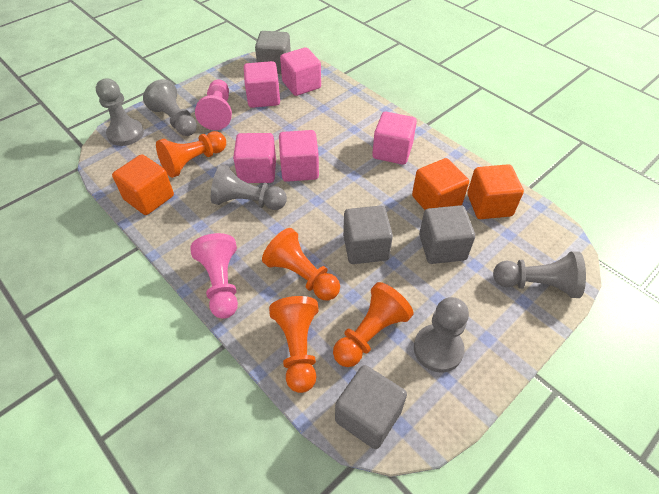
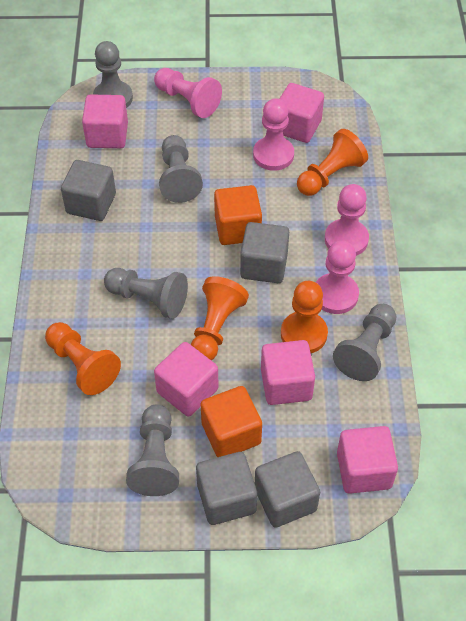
orange cube: 3 -> 2
pink pawn: 2 -> 4

